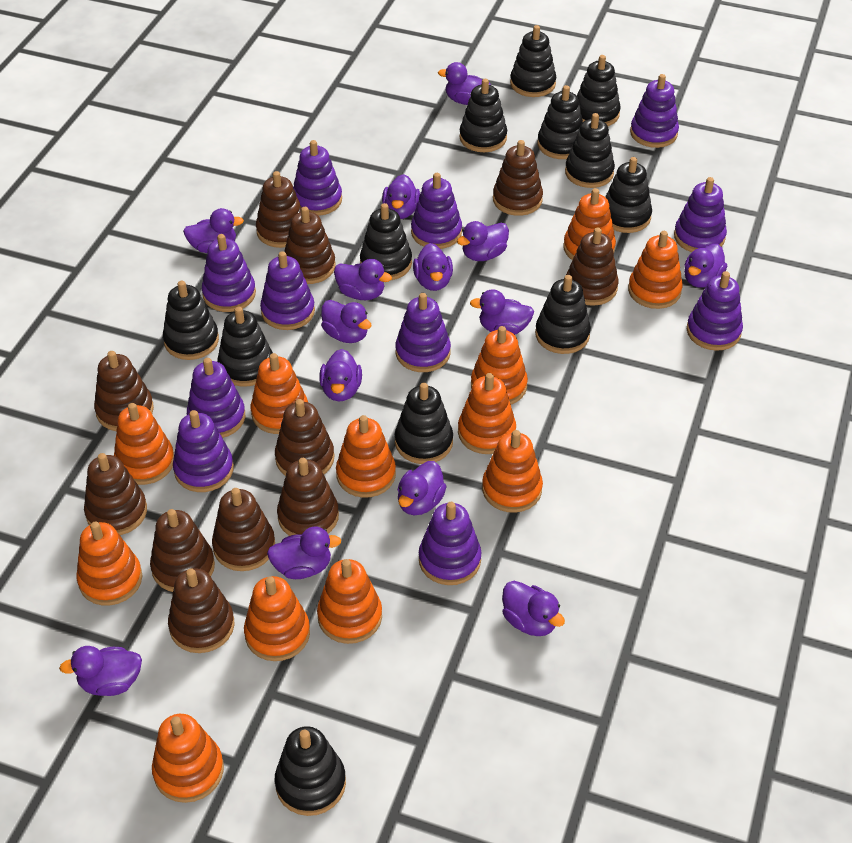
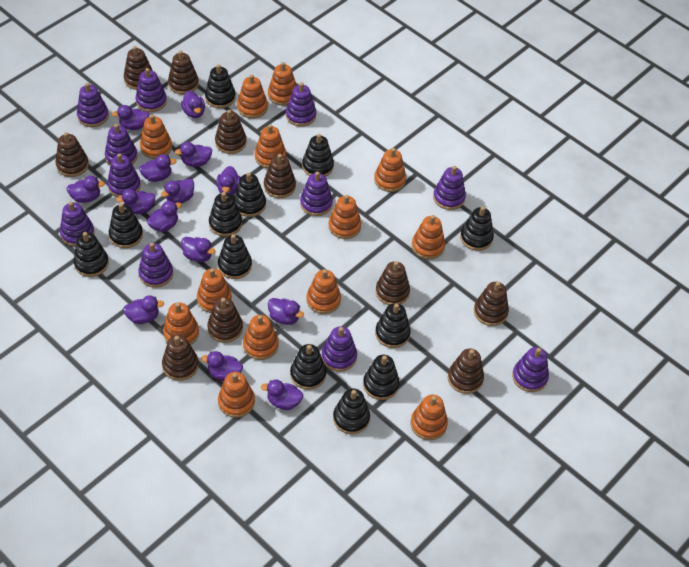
brown stacking toy: 11 -> 10
orange stacking toy: 12 -> 13

